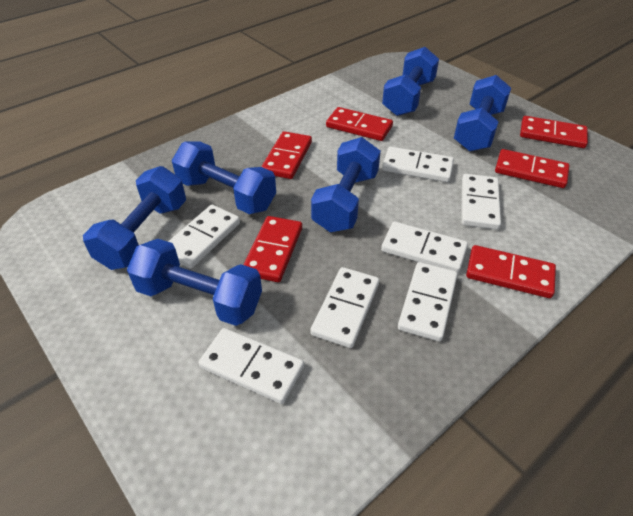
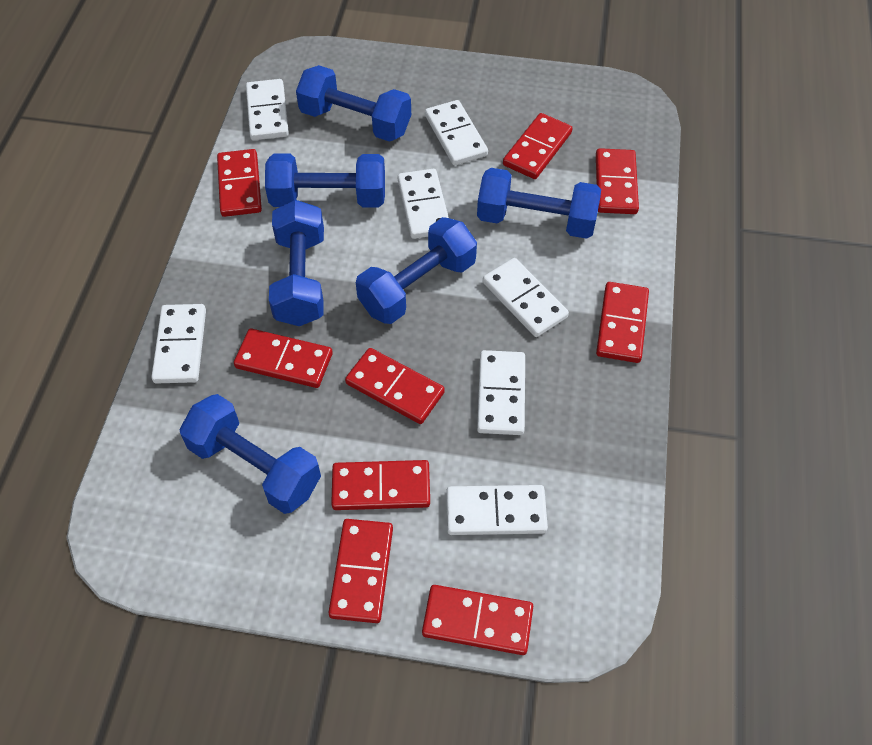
red domino: 6 -> 9

